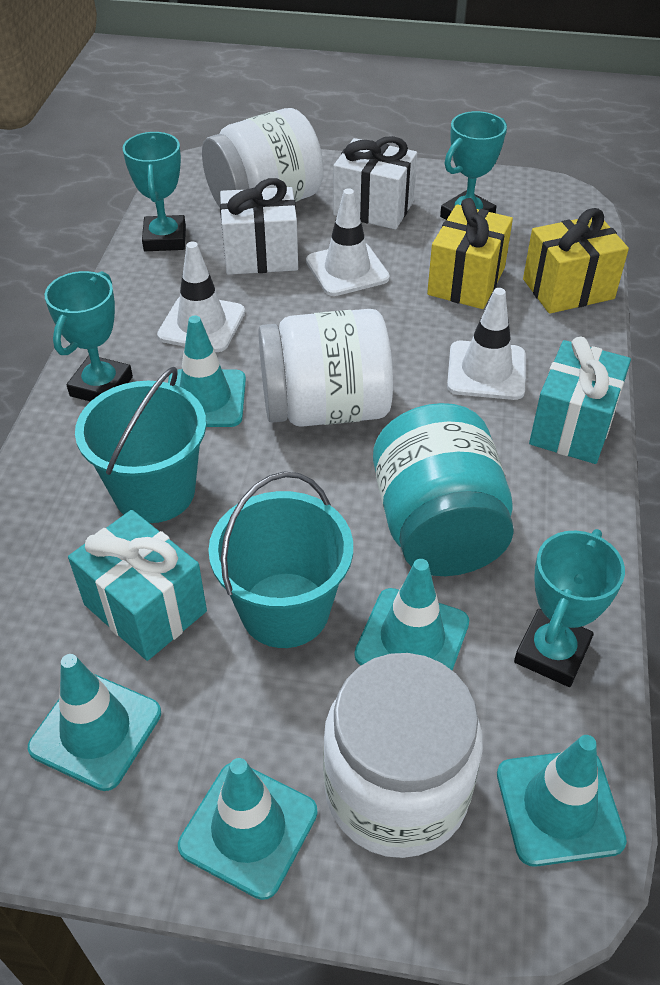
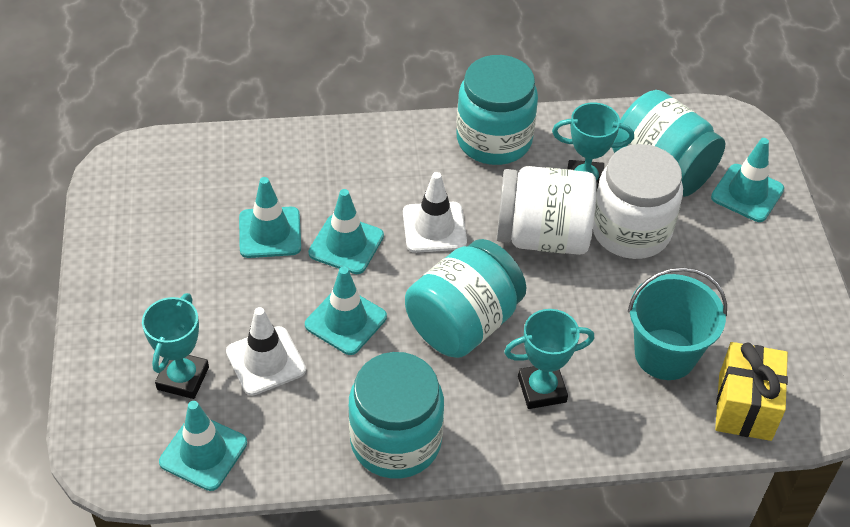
turquoise bucket: 2 -> 1
turquoise gift: 2 -> 0
turquoise jar: 1 -> 4
turquoise trophy: 4 -> 3
white gift: 2 -> 0
white jar: 3 -> 2
white traffic cone: 3 -> 2
yellow gift: 2 -> 1

